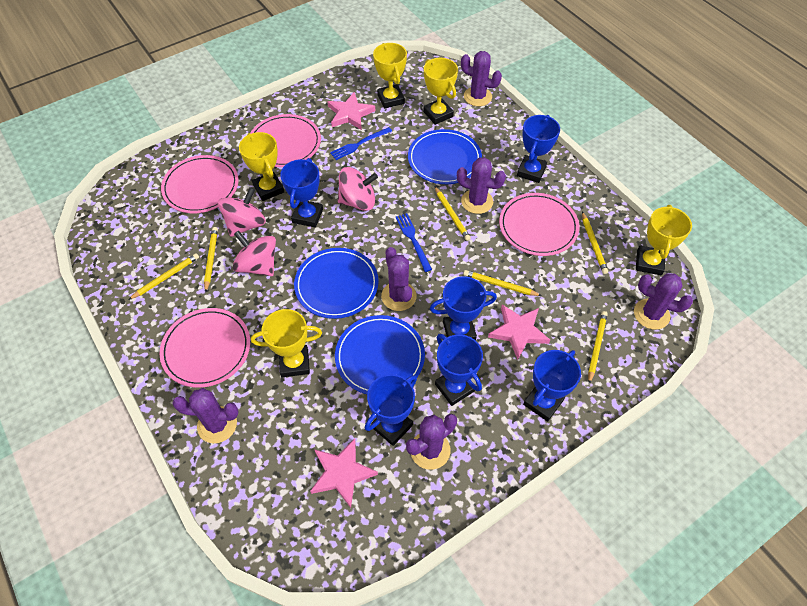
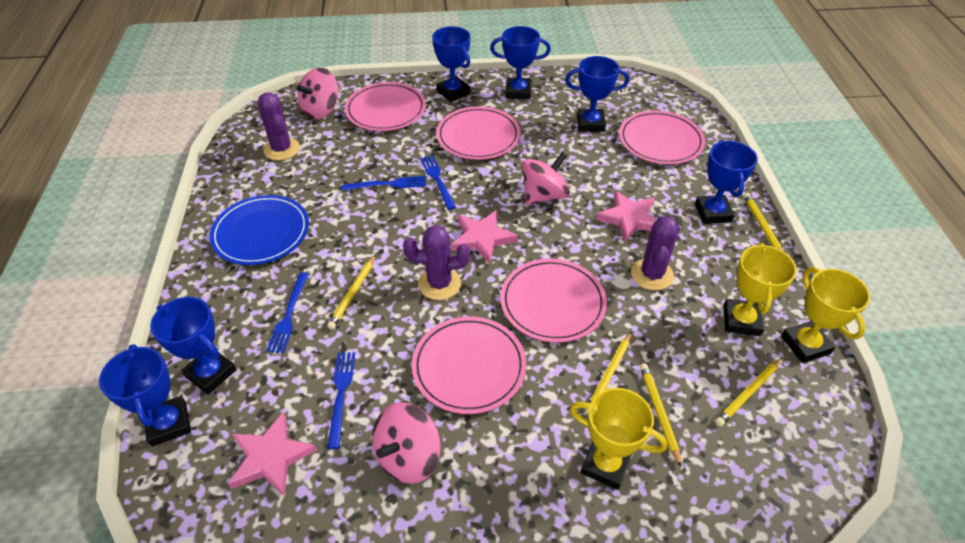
blue fork: 2 -> 4
blue plate: 3 -> 1
pink plate: 4 -> 5
purple cactus: 6 -> 3
yellow pencil: 6 -> 5
yellow trophy: 5 -> 3

